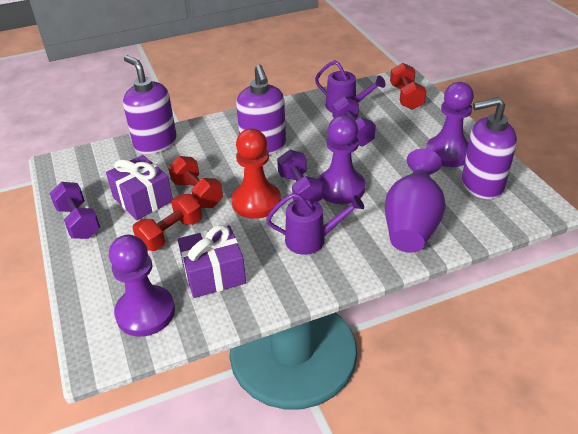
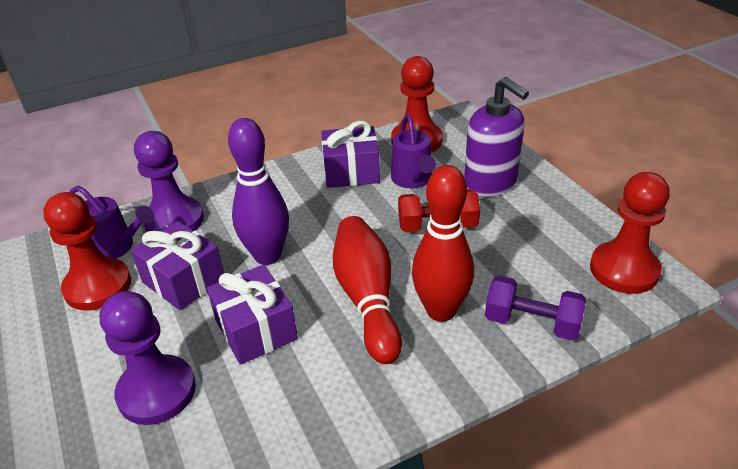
purple bowling pin: 0 -> 1
purple dumbbell: 3 -> 1
purple gift: 2 -> 3
purple pawn: 3 -> 2
purple soap dispenser: 3 -> 1
purple vase: 1 -> 0
red bowling pin: 0 -> 2
red dumbbell: 3 -> 1
red pawn: 1 -> 3

